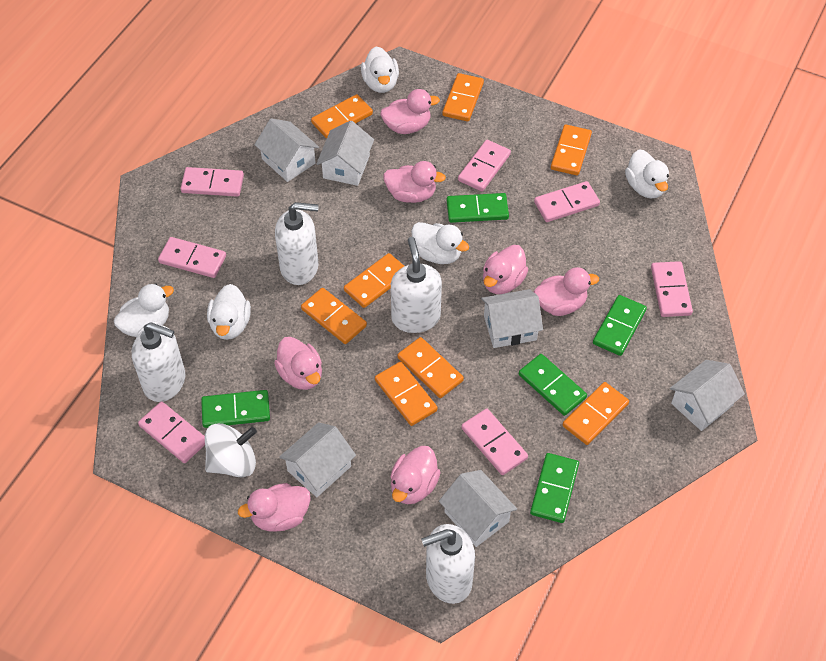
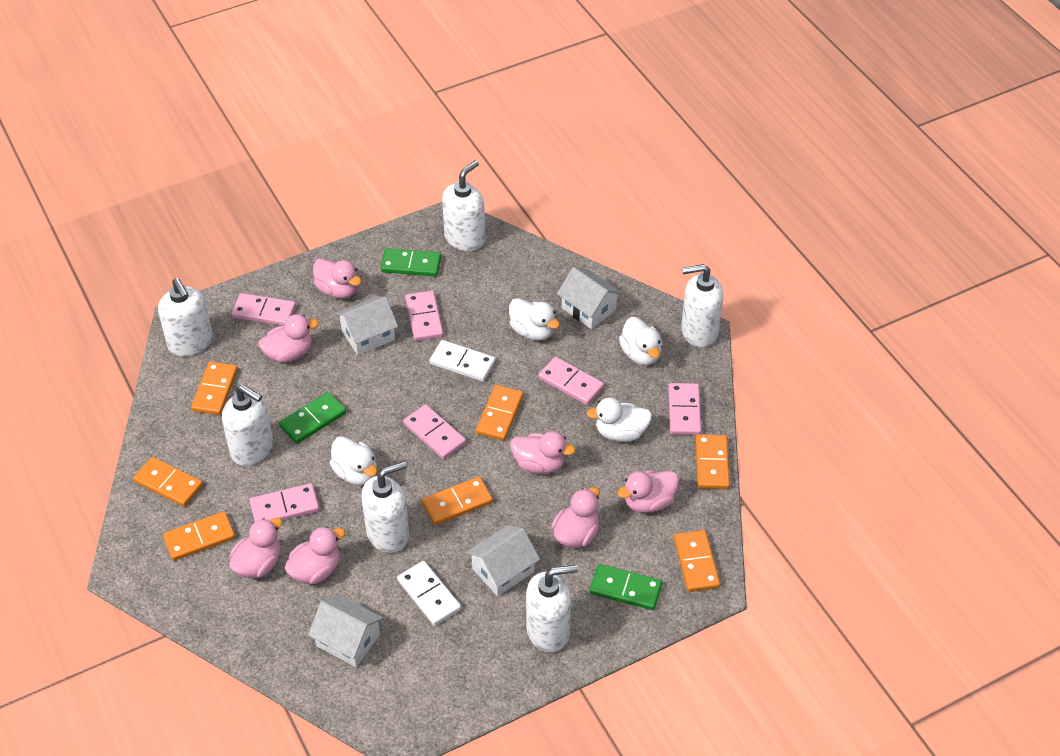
green domino: 5 -> 3
orange domino: 8 -> 7
pink domino: 7 -> 6
white domino: 0 -> 2
white duck: 5 -> 4
white house: 6 -> 4
white soap dispenser: 4 -> 6
white spinning top: 1 -> 0

